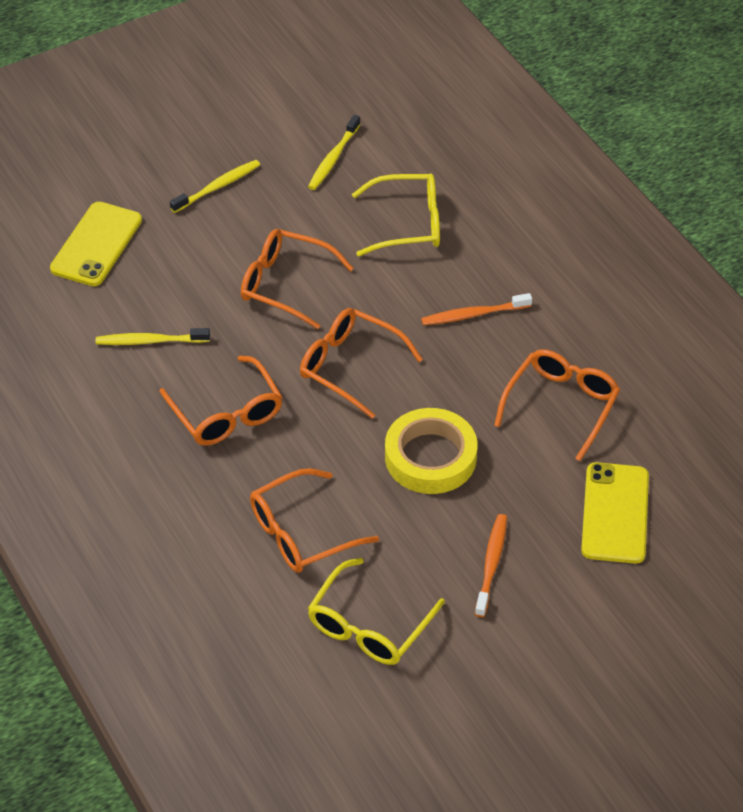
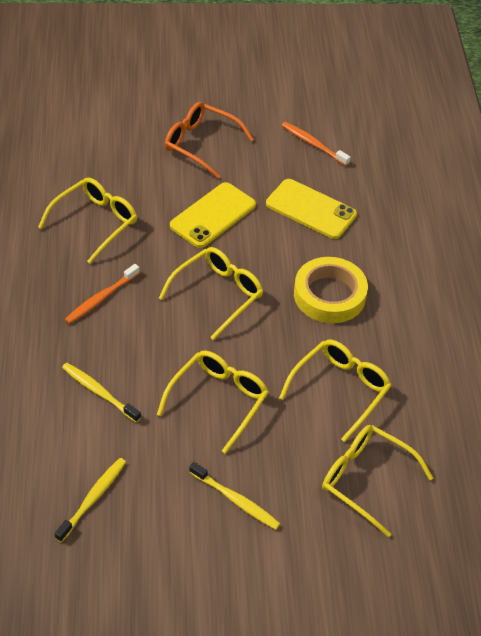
orange glasses: 5 -> 1
yellow glasses: 2 -> 5

